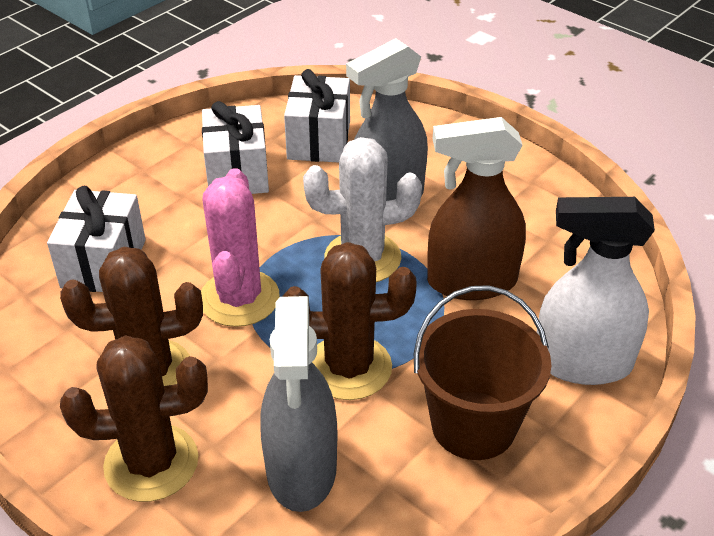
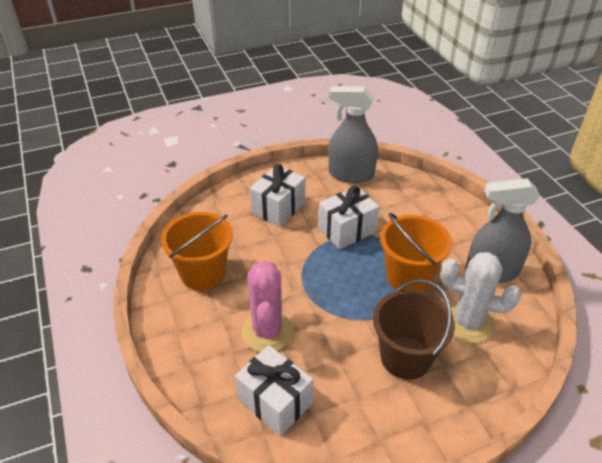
brown cactus: 3 -> 0
brown spray bottle: 1 -> 0
orange bucket: 0 -> 2
white spray bottle: 1 -> 0

